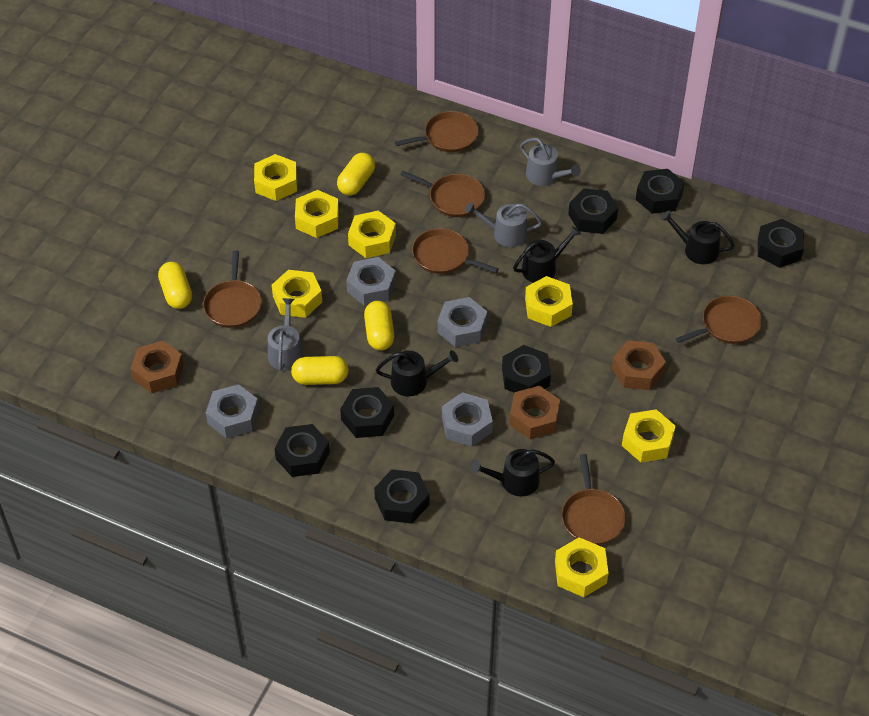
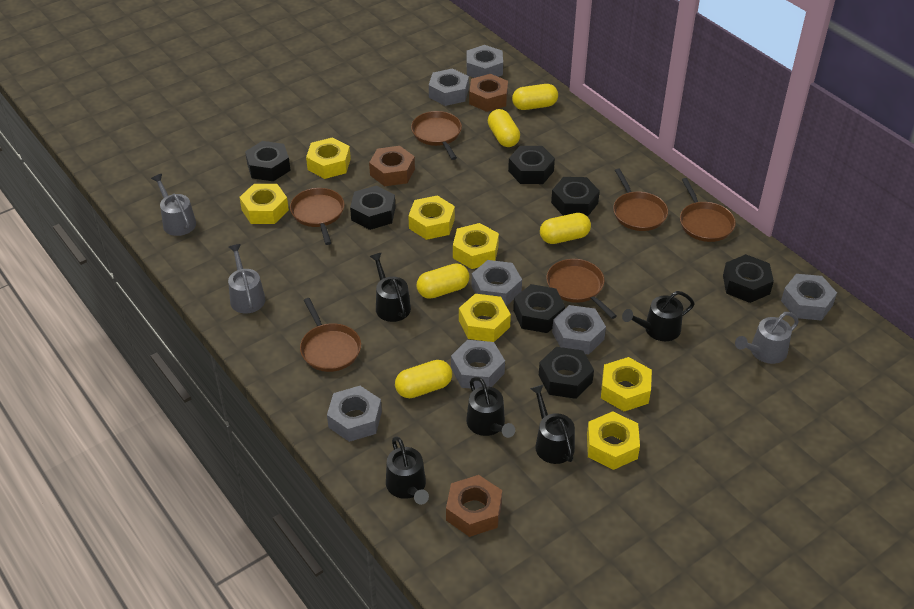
black watering can: 4 -> 5
grey nut: 4 -> 7
yellow capsule: 4 -> 5

